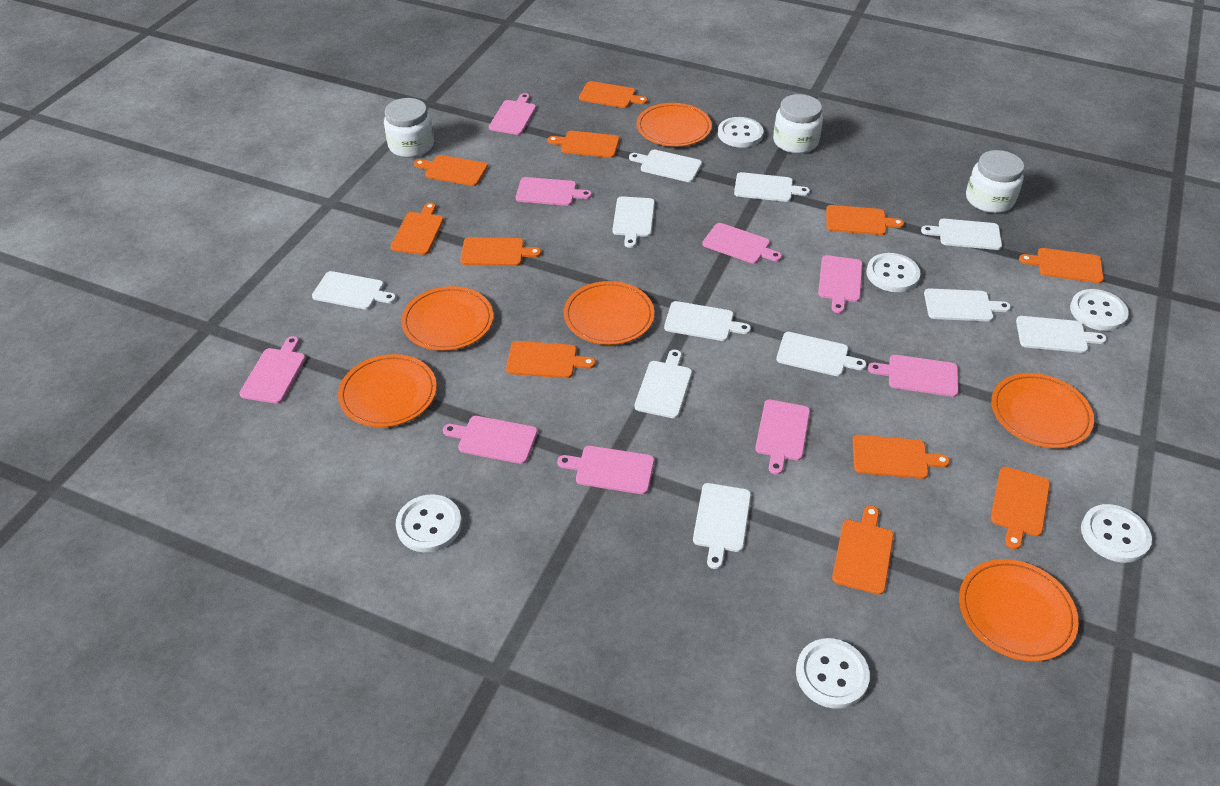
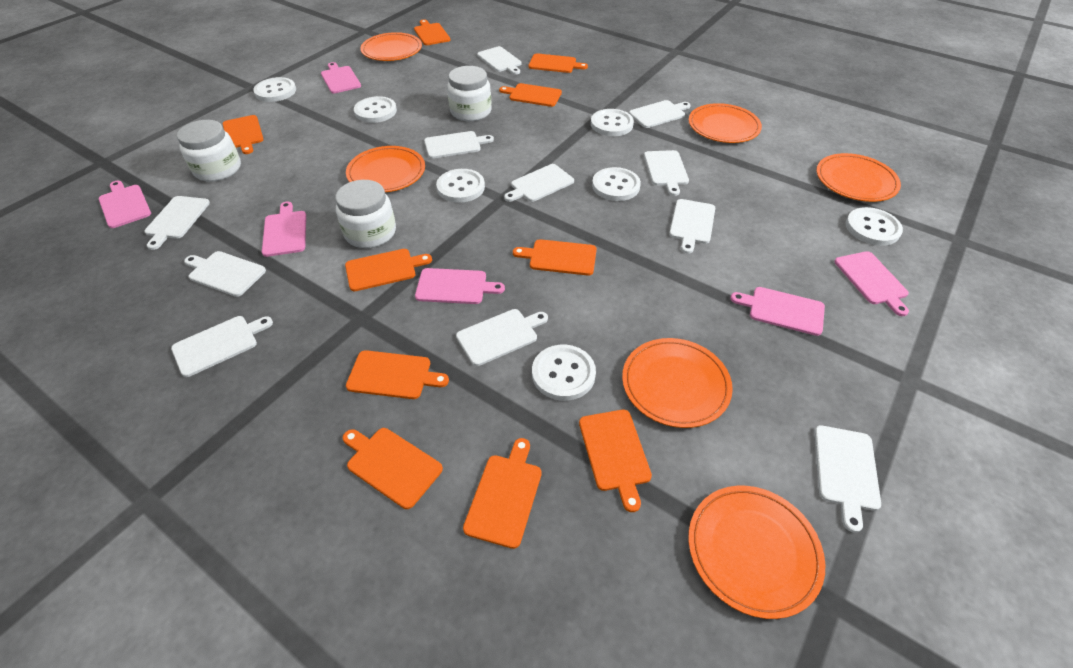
orange cutting board: 11 -> 10
pink cutting board: 9 -> 6
white button: 6 -> 7

